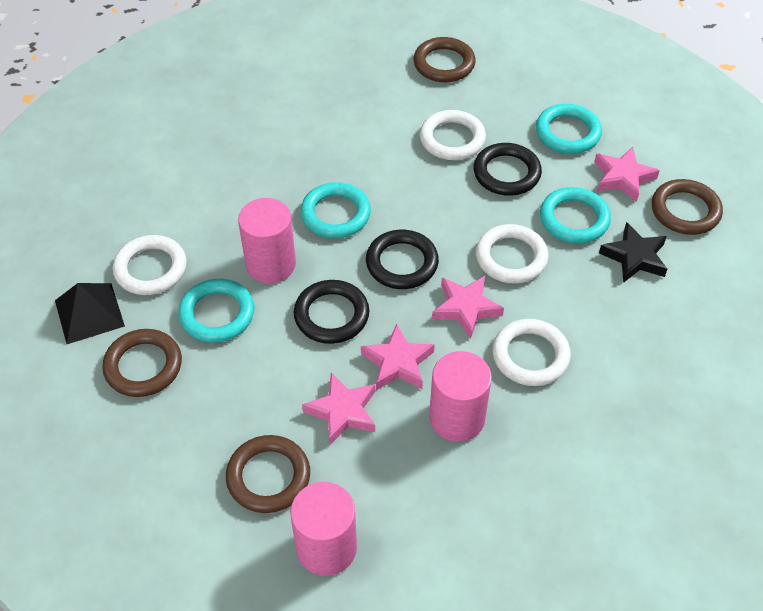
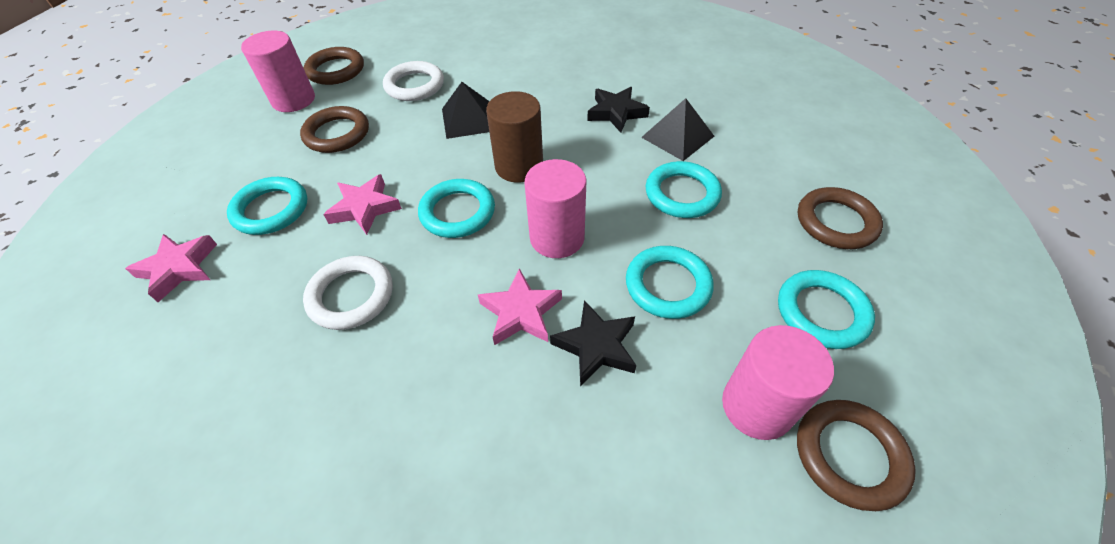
black pyramid: 1 -> 2
black ring: 3 -> 0
black star: 1 -> 2
brown cylinder: 0 -> 1
pink star: 4 -> 3
turquoise ring: 4 -> 5
white ring: 4 -> 2

